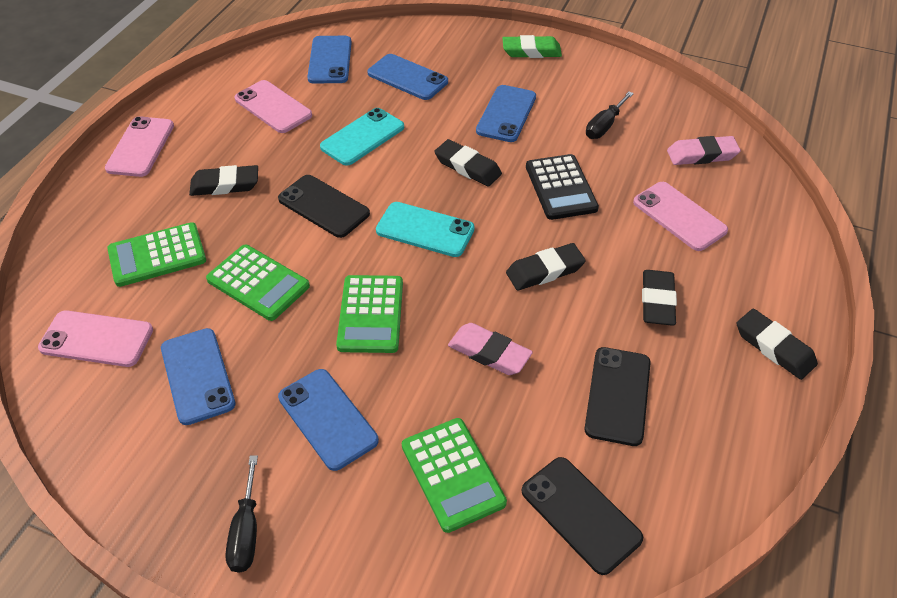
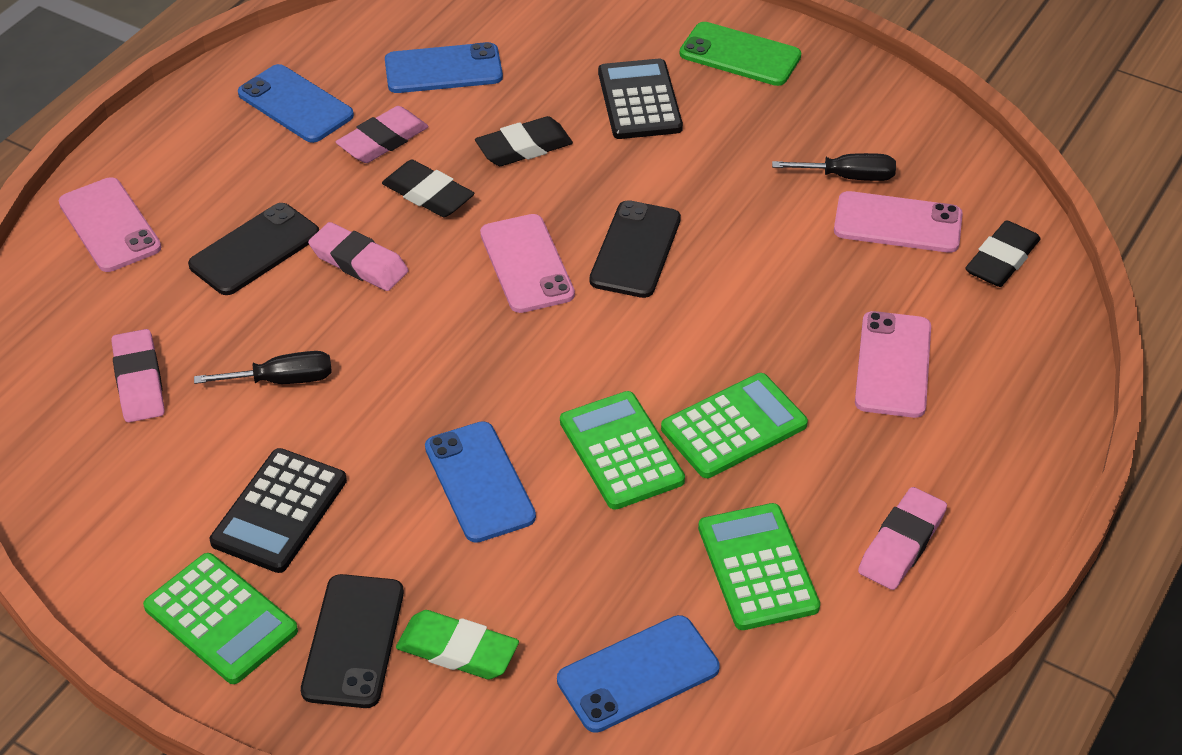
black calculator: 1 -> 2
black eraser: 5 -> 3
blue phone: 5 -> 4
green phone: 0 -> 1
pink eraser: 2 -> 4
turquoise phone: 2 -> 0

